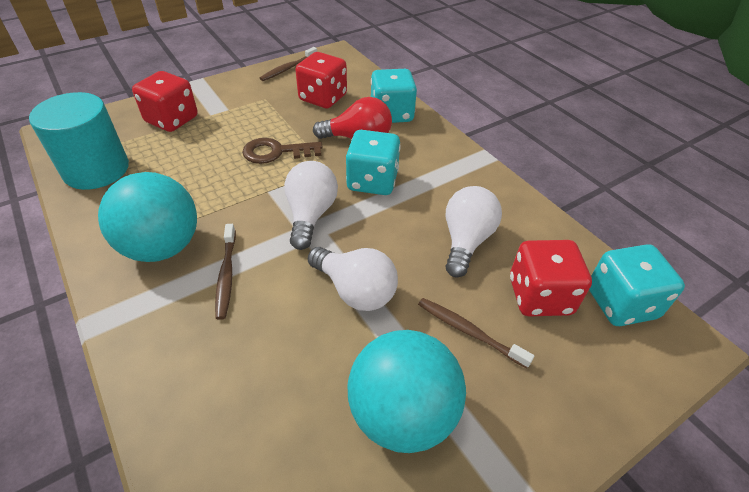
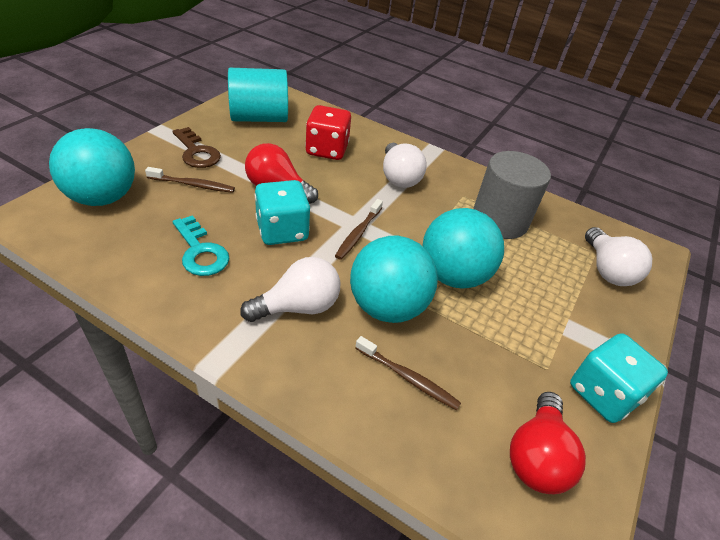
grey cylinder: 0 -> 1
red dice: 3 -> 1
red light bulb: 1 -> 2
turquoise ball: 2 -> 3
turquoise dice: 3 -> 2
turquoise key: 0 -> 1

